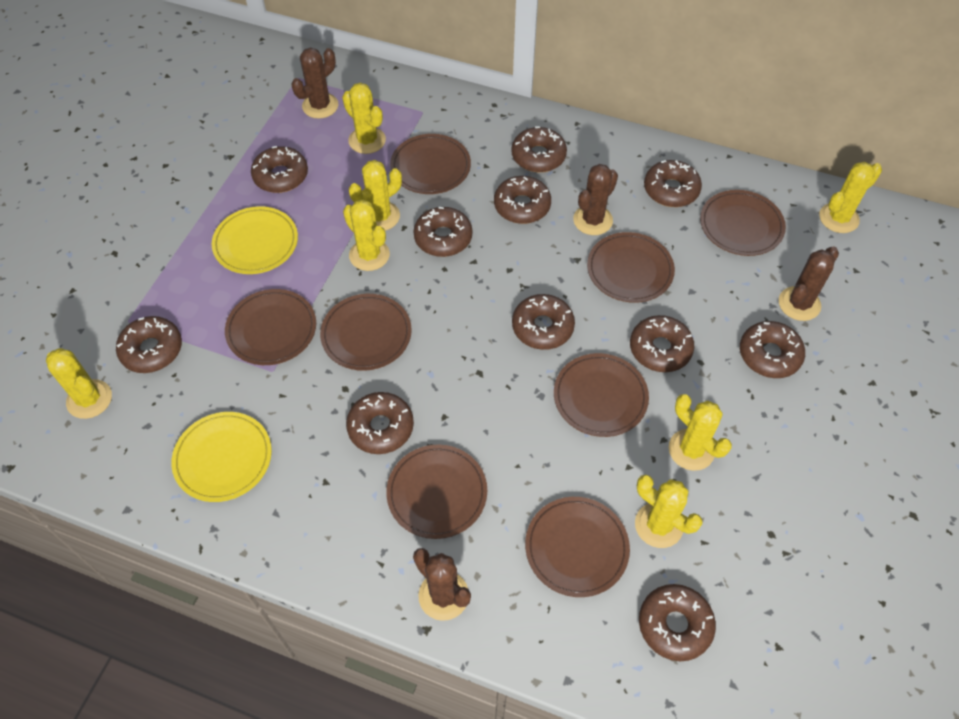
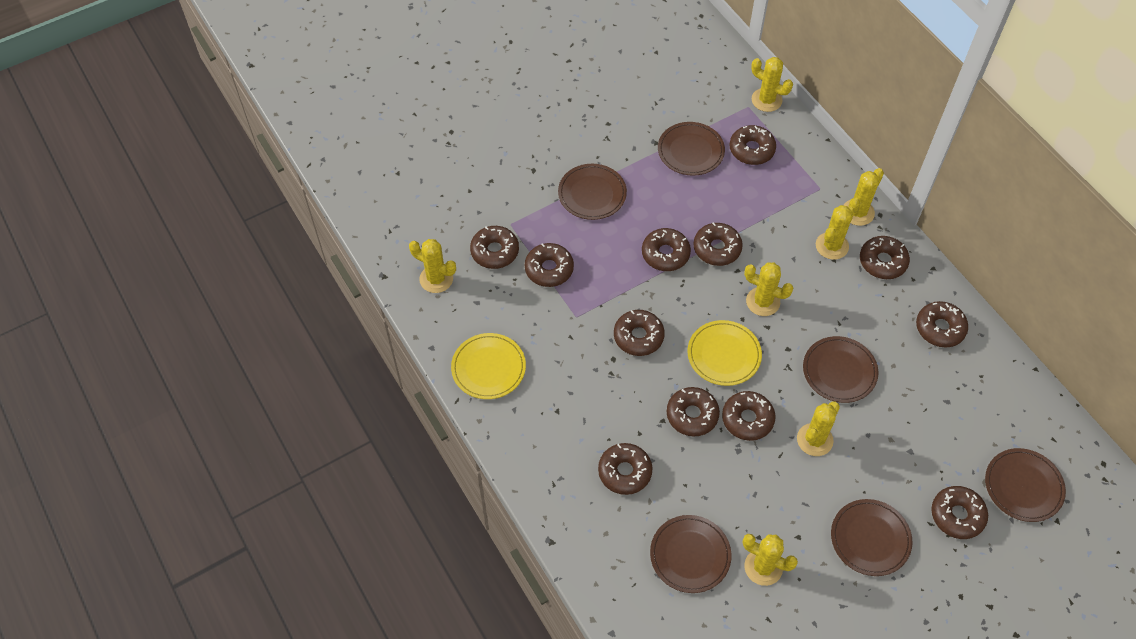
brown cactus: 4 -> 0
brown donut: 11 -> 12
brown plate: 8 -> 6

